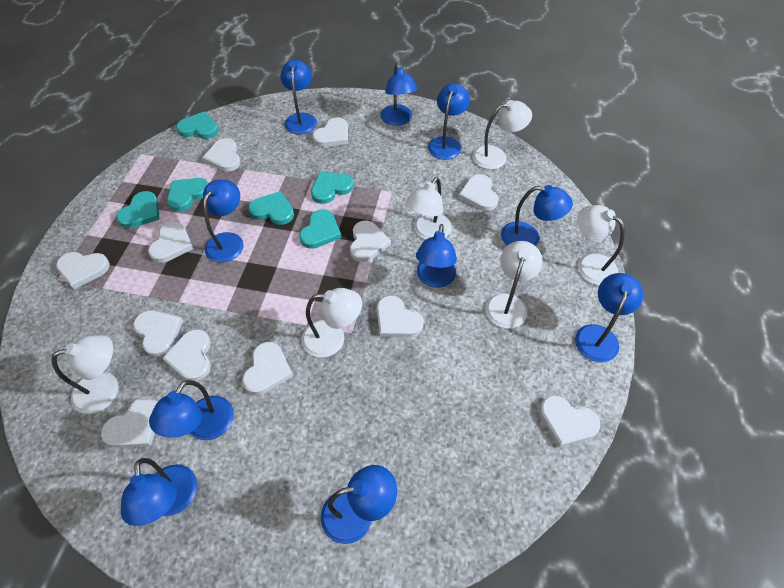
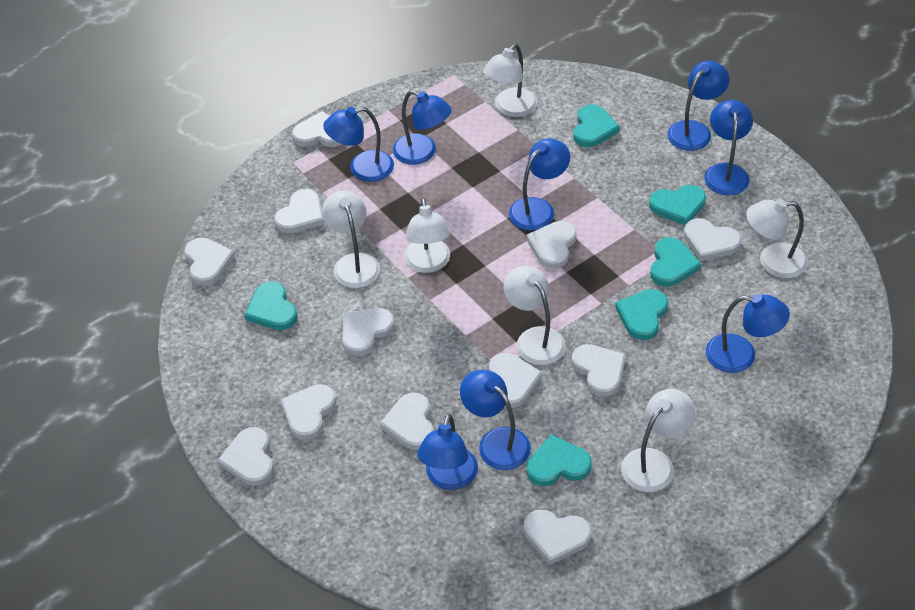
blue lamp: 10 -> 8

